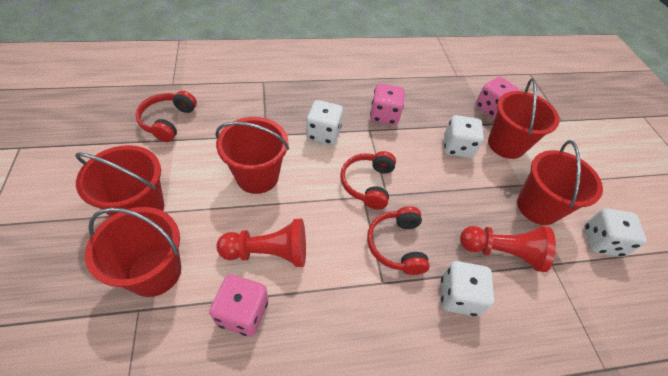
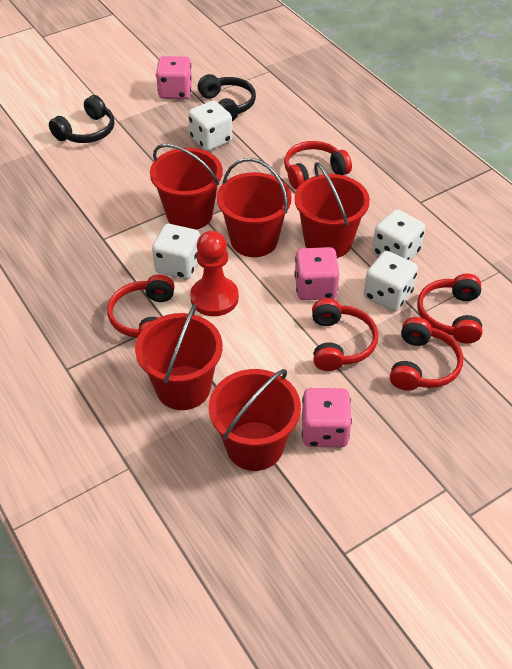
black headphones: 0 -> 2
red headphones: 3 -> 5
red pawn: 2 -> 1

